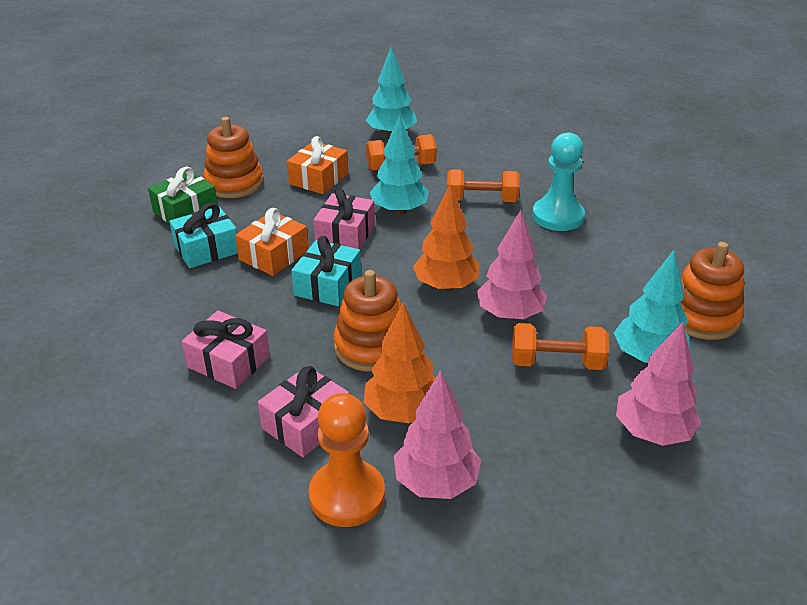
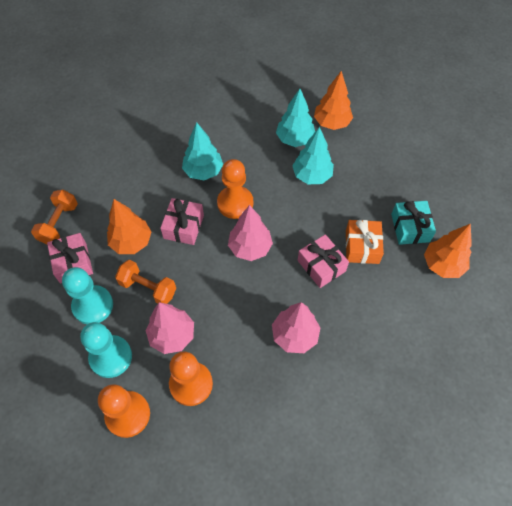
green gift: 1 -> 0
orange dumbbell: 3 -> 2
orange gift: 2 -> 1
orange pawn: 1 -> 3
orange stacking toy: 3 -> 0
orange tree: 2 -> 3
turquoise gift: 2 -> 1
turquoise pawn: 1 -> 2

